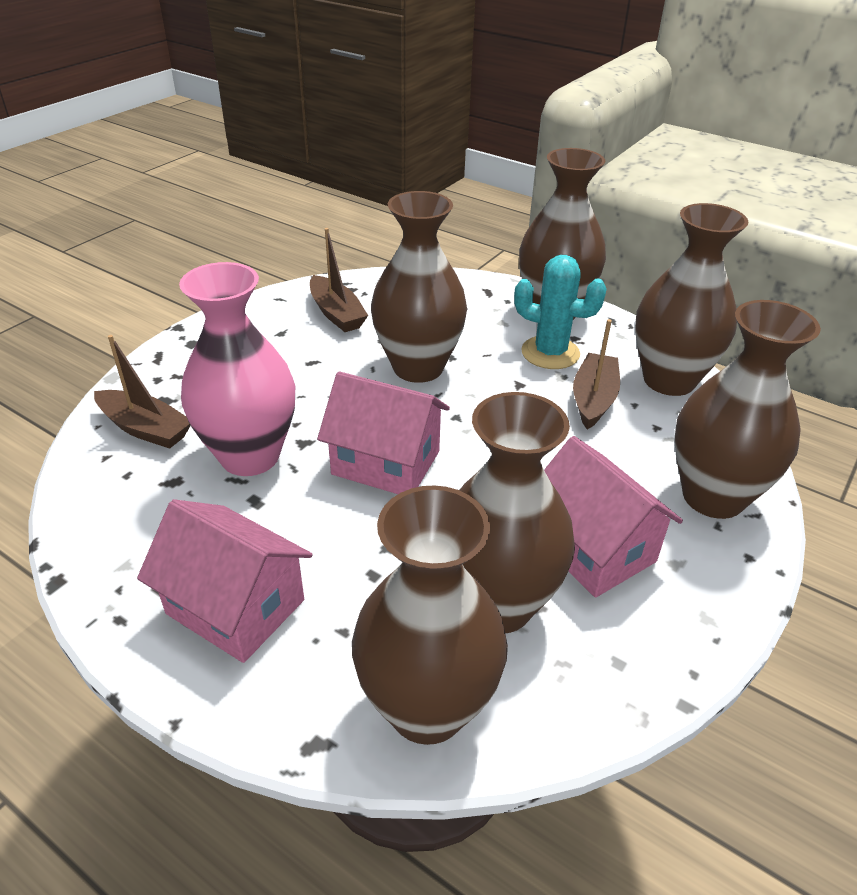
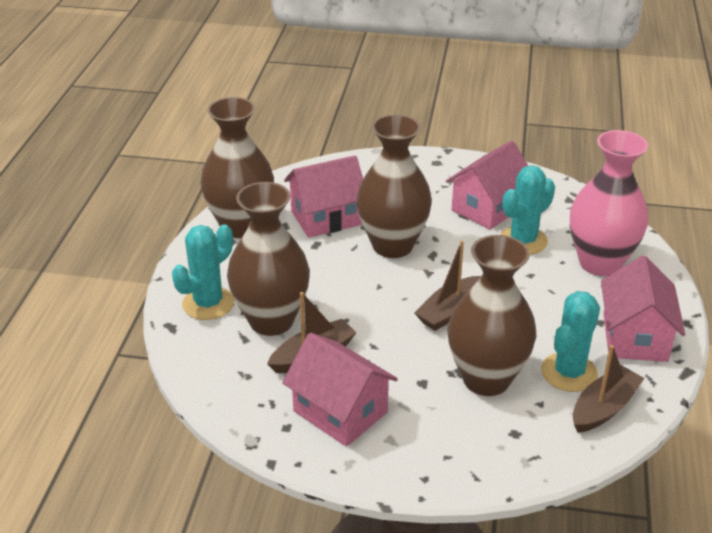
brown vase: 6 -> 4
pink house: 3 -> 4
turquoise cactus: 1 -> 3

